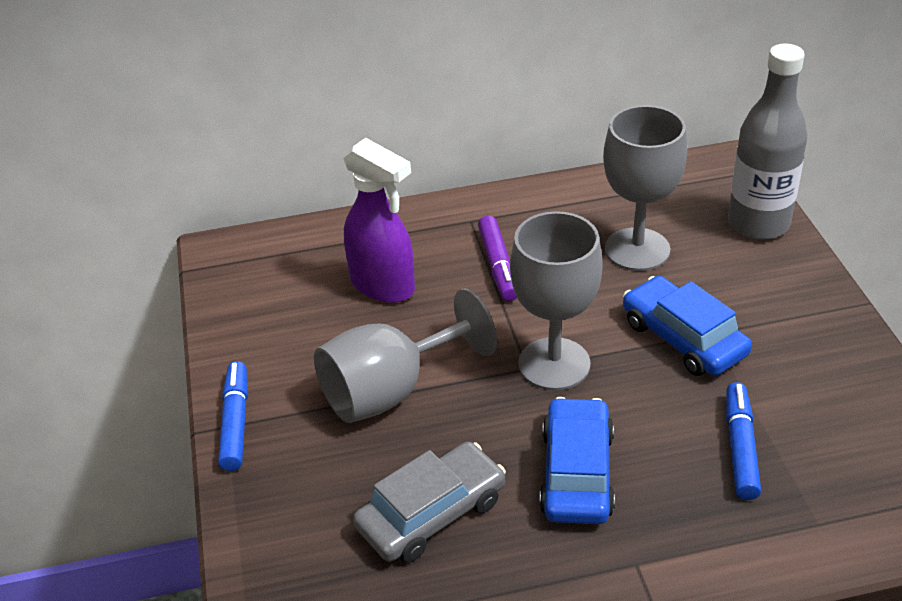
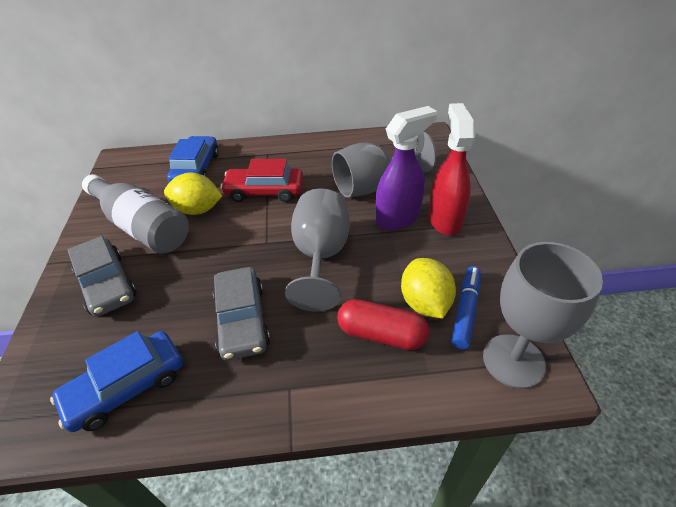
blue marker: 2 -> 1
grey car: 1 -> 2
purple marker: 1 -> 0
red capsule: 0 -> 1
red car: 0 -> 1
red spray bottle: 0 -> 1
yellow lemon: 0 -> 2

